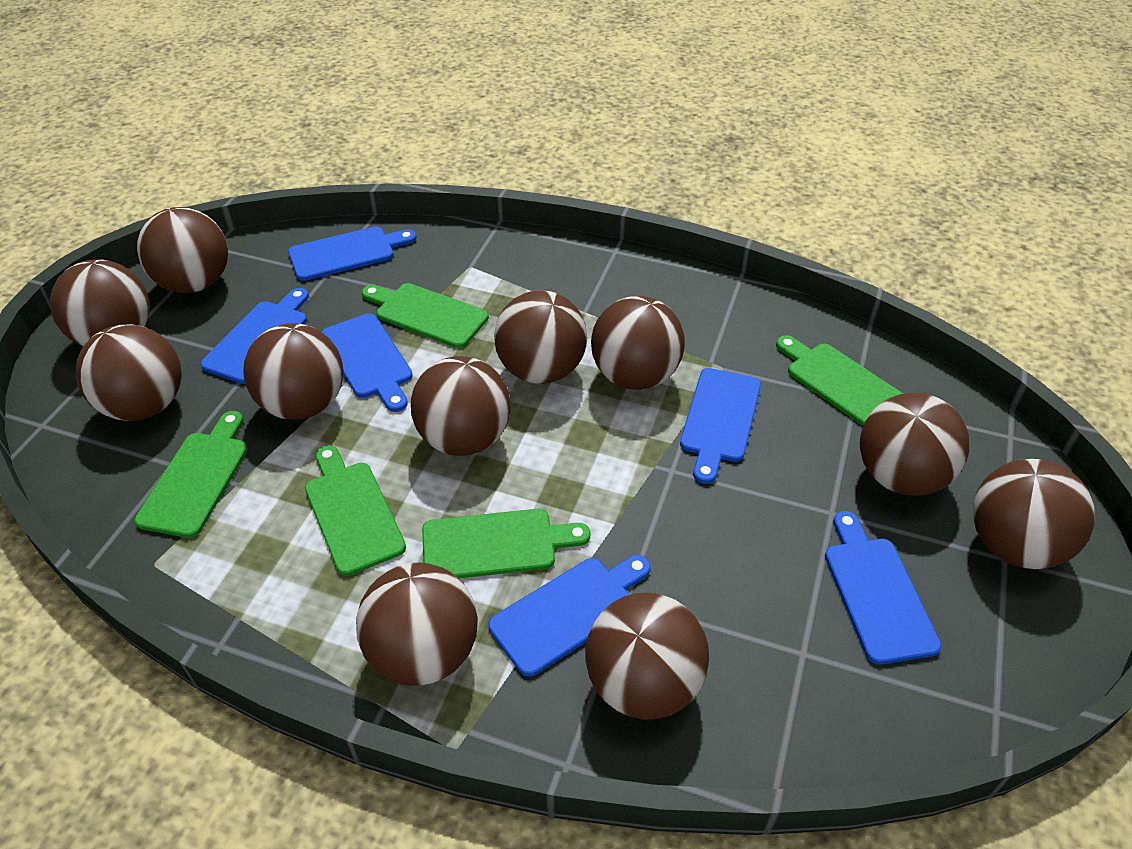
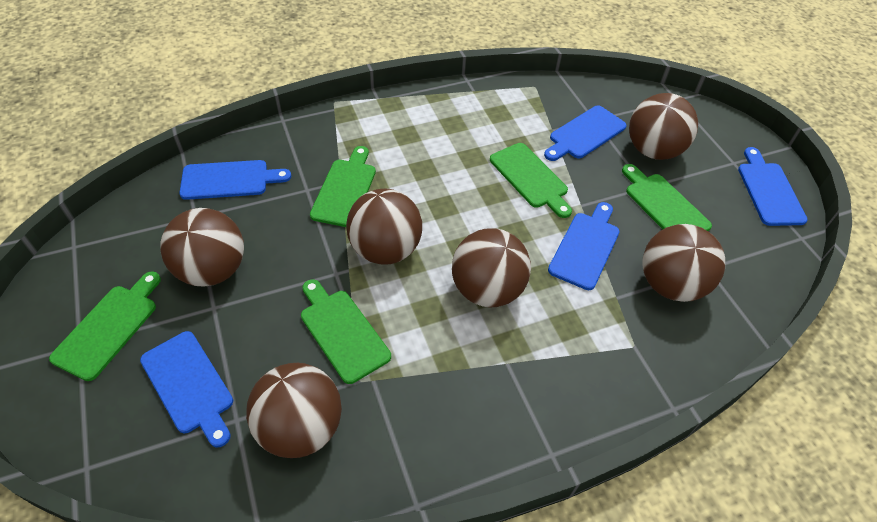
blue cutting board: 6 -> 5
brown ball: 11 -> 6

